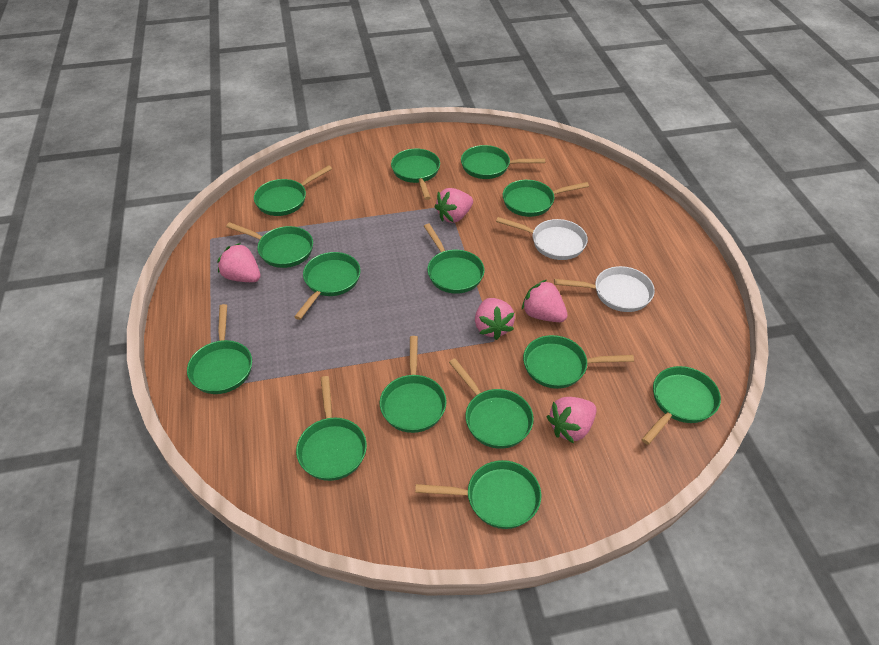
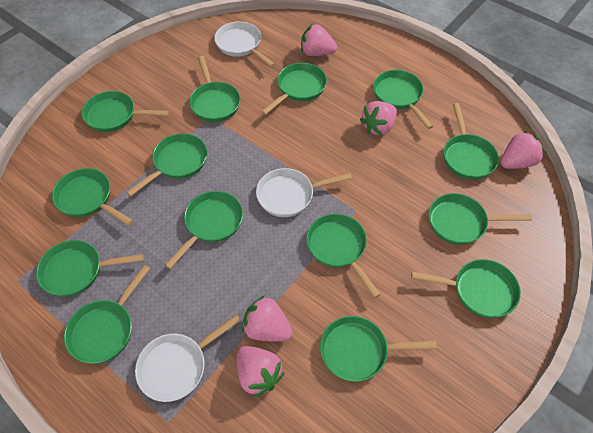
white pan: 2 -> 3

